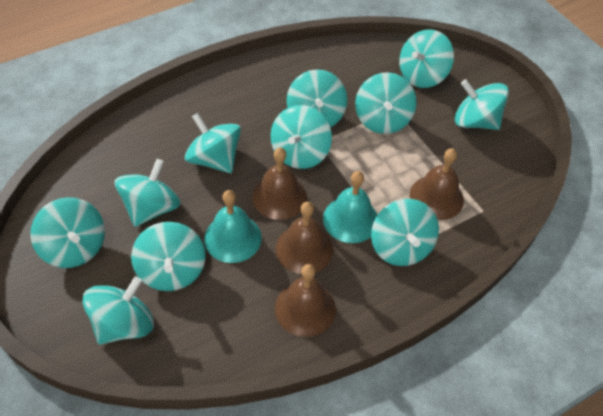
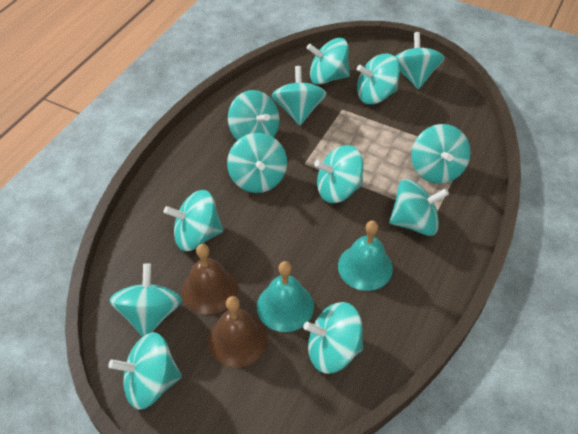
brown bell: 4 -> 2
turquoise spinning top: 11 -> 13

